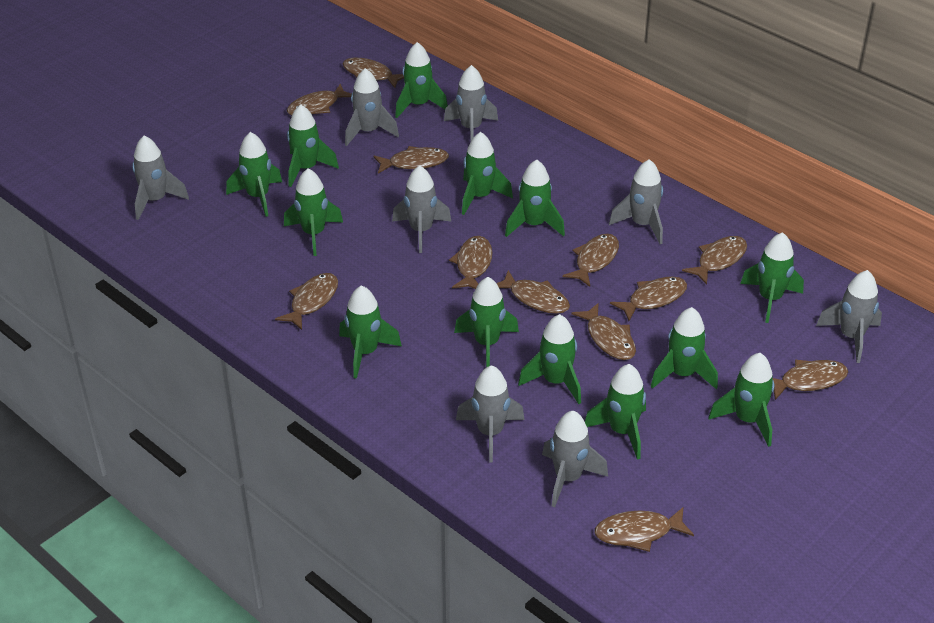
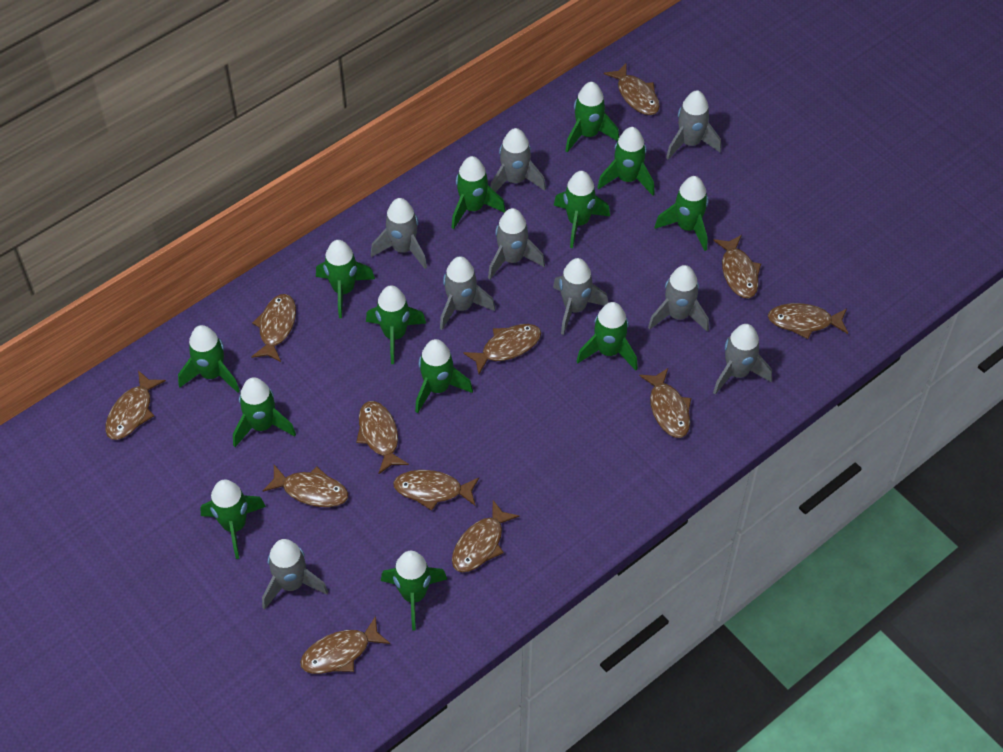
grey rocket: 8 -> 9

